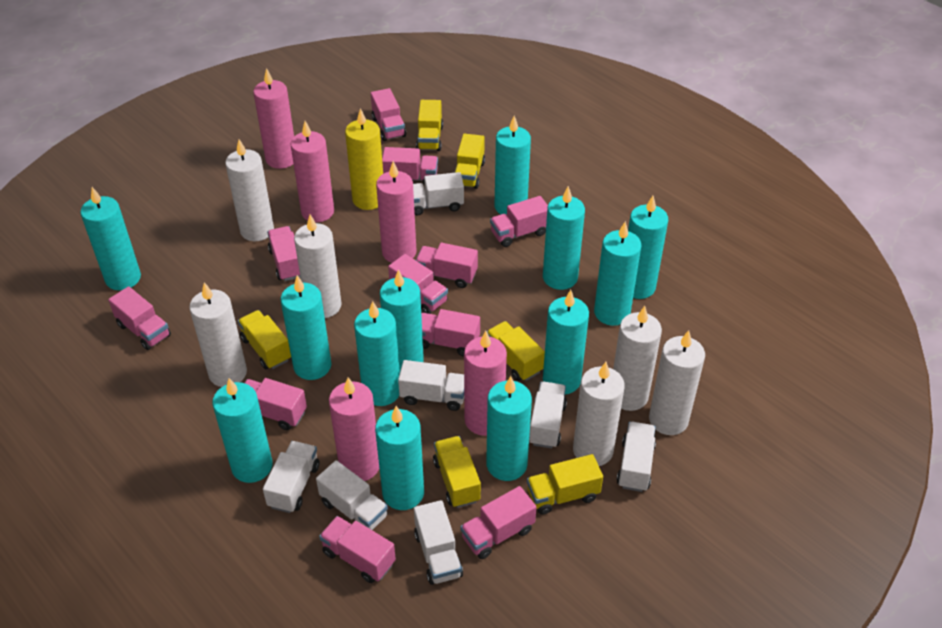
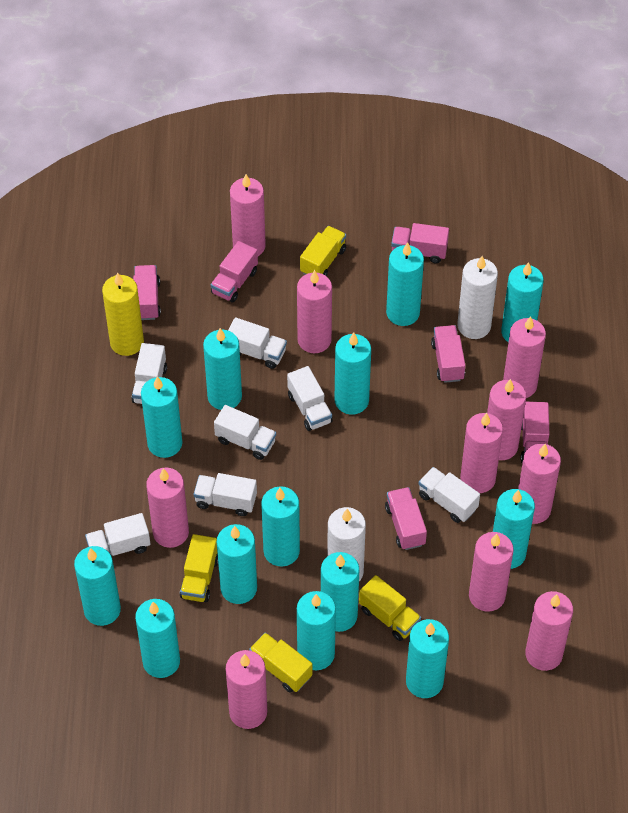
pink candle: 5 -> 10
pink truck: 11 -> 6
turquoise candle: 12 -> 13
white candle: 6 -> 2
yellow truck: 6 -> 4

